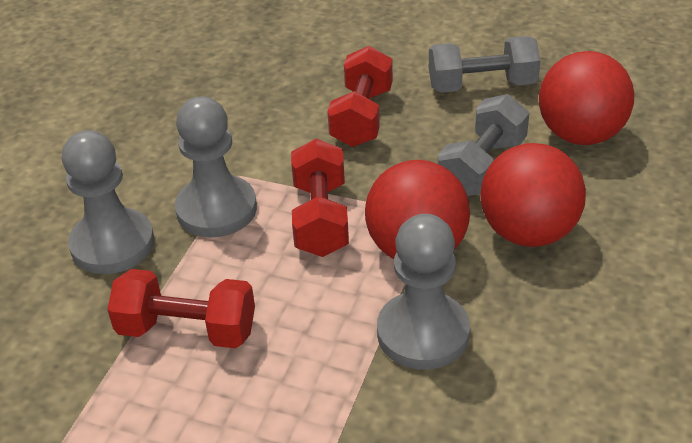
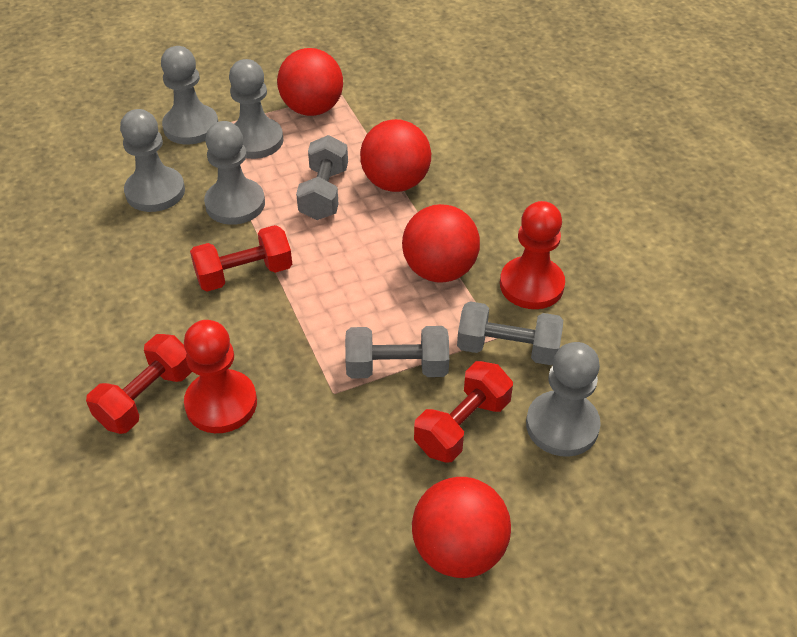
grey dumbbell: 2 -> 3
grey pawn: 3 -> 5
red ball: 3 -> 4
red pawn: 0 -> 2

